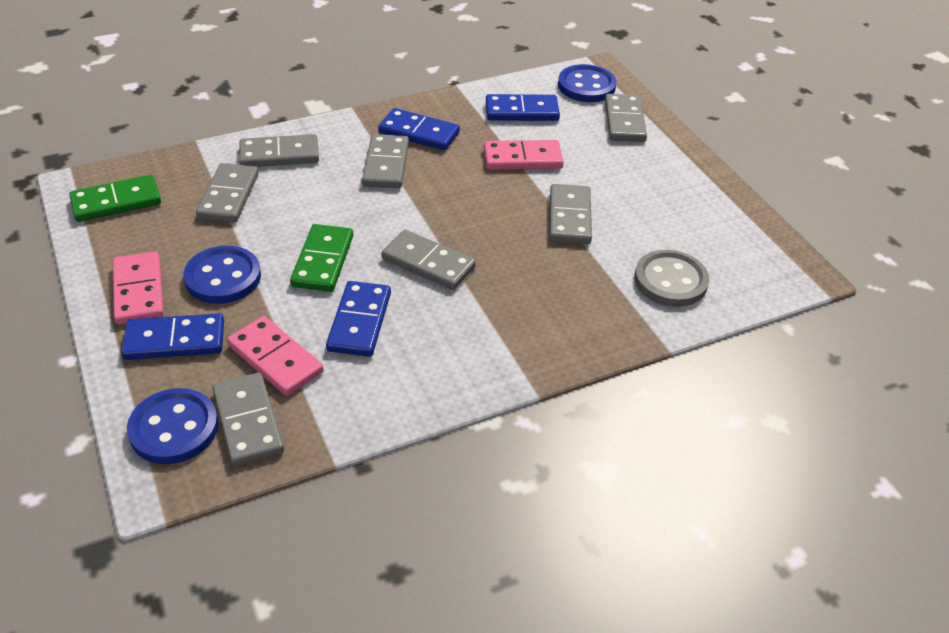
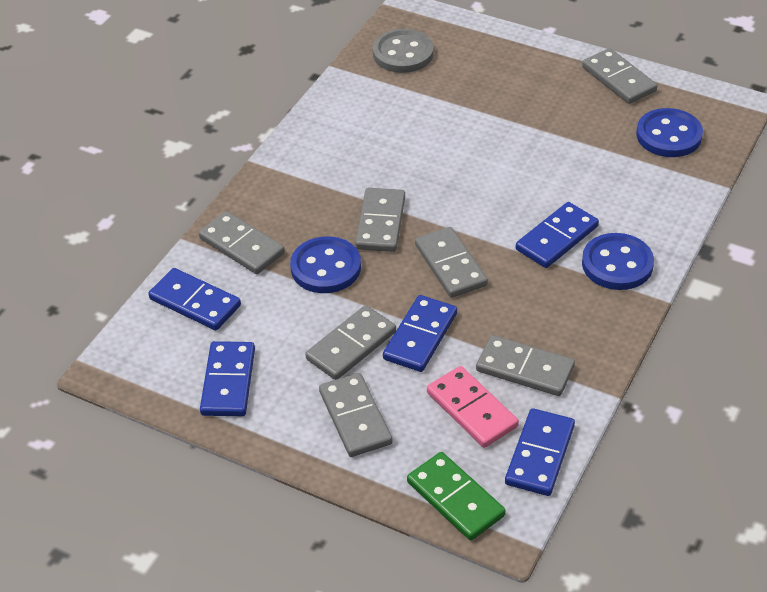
blue domino: 4 -> 5
green domino: 2 -> 1
pink domino: 3 -> 1

